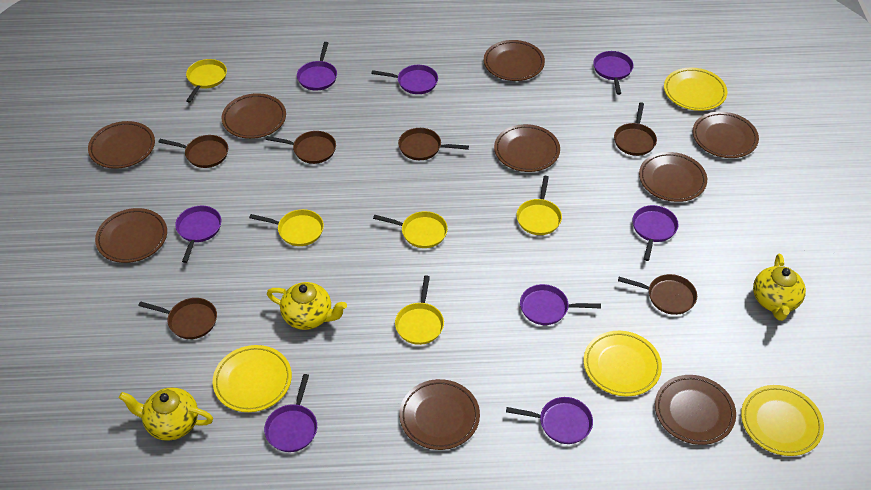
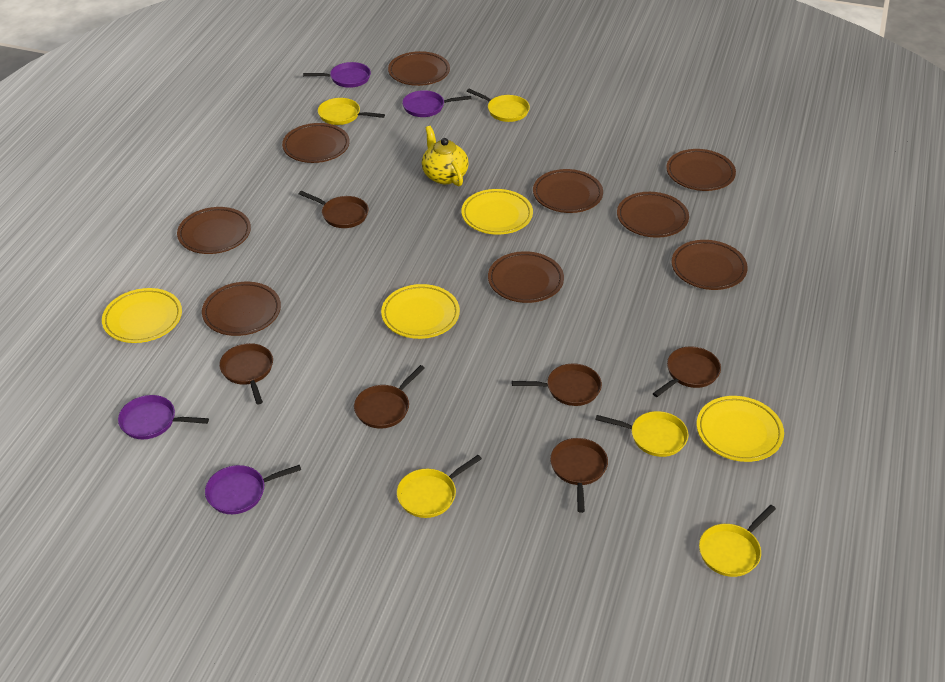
purple pan: 8 -> 4
yellow teapot: 3 -> 1

